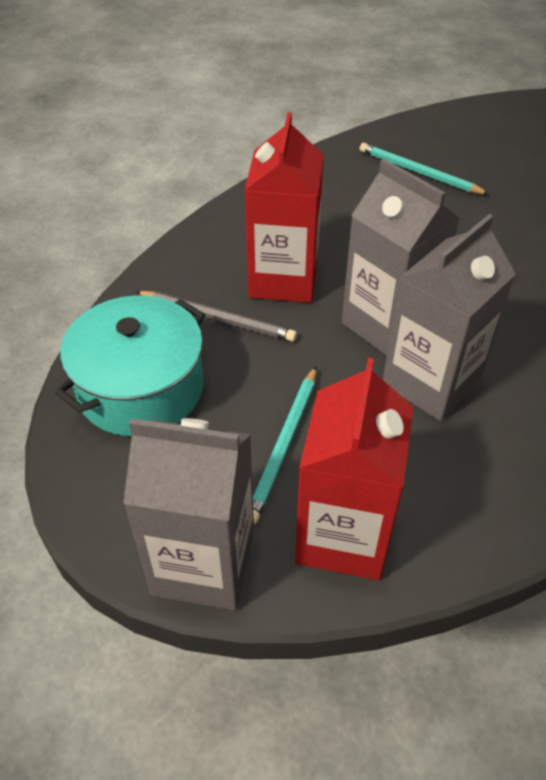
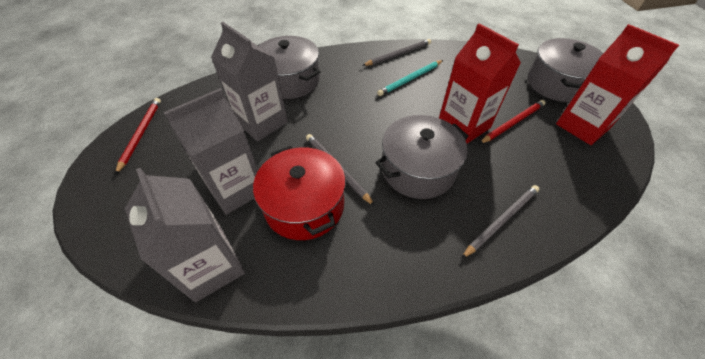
grey pencil: 1 -> 3
grey pot: 0 -> 3
red pencil: 0 -> 2
red pot: 0 -> 1
turquoise pencil: 2 -> 1
turquoise pot: 1 -> 0

